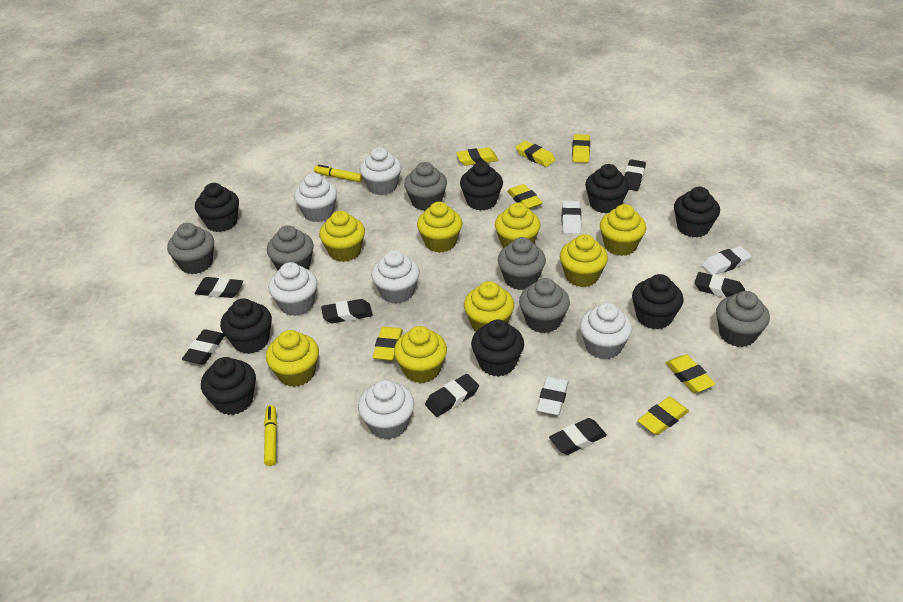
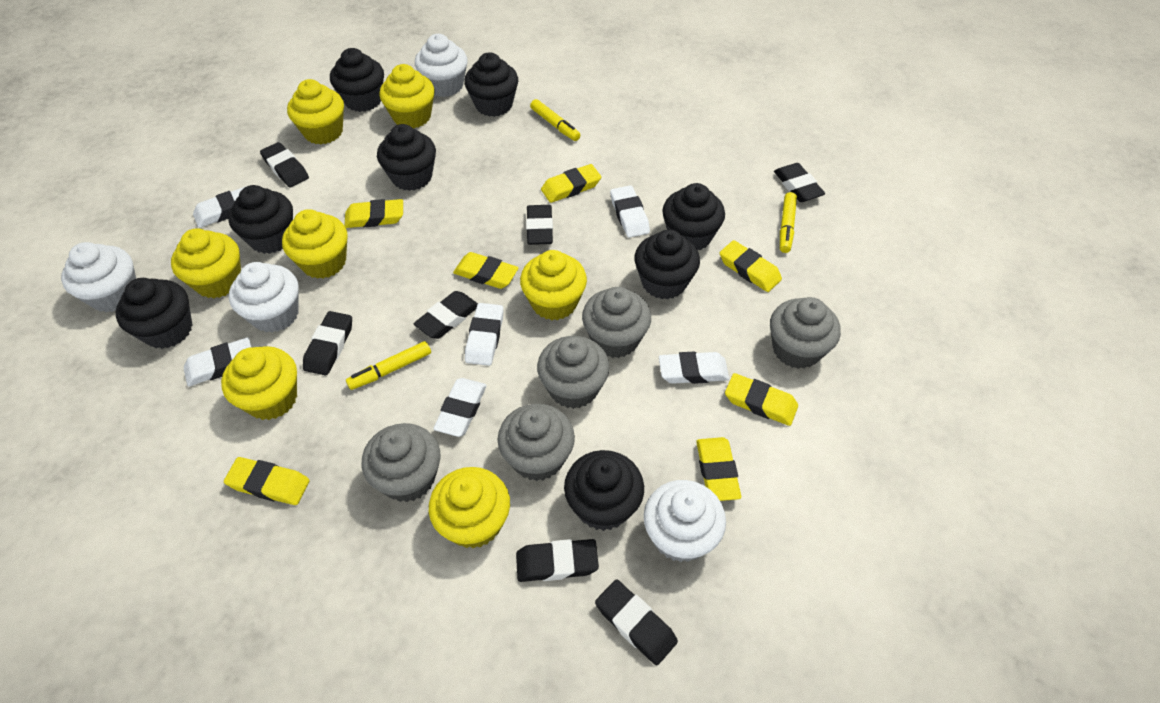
grey cupcake: 6 -> 5
white cupcake: 6 -> 4
white eraser: 3 -> 6
yellow cupcake: 8 -> 7
yellow marker: 2 -> 3

